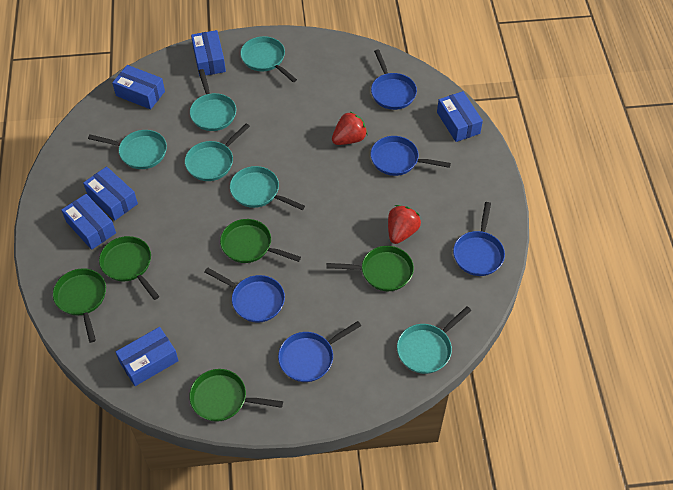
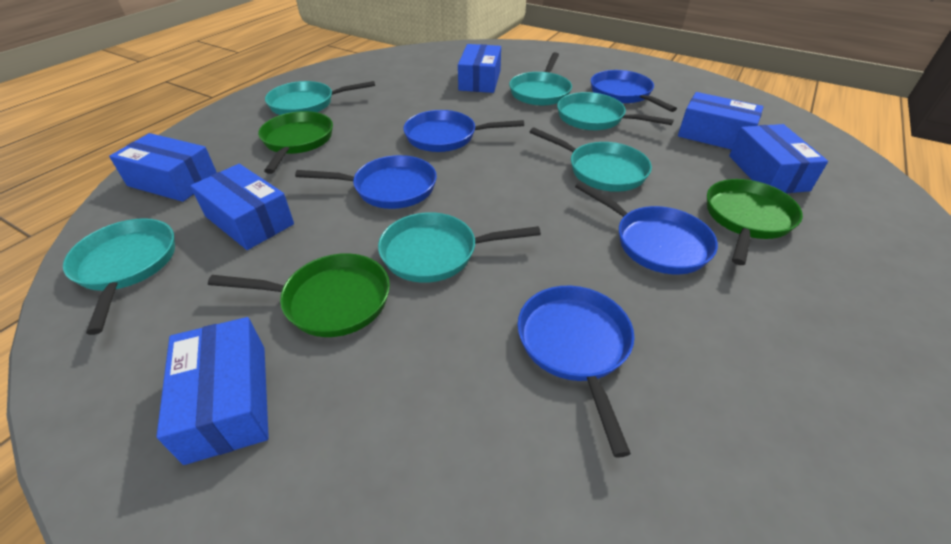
green pan: 5 -> 3
red strawberry: 2 -> 0

